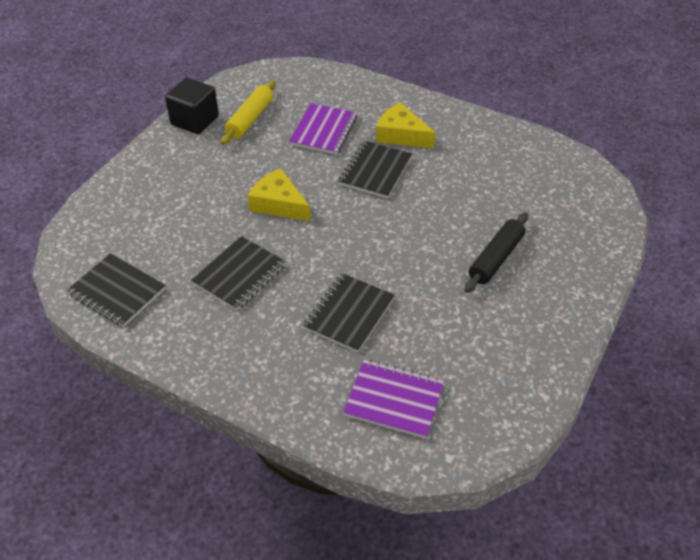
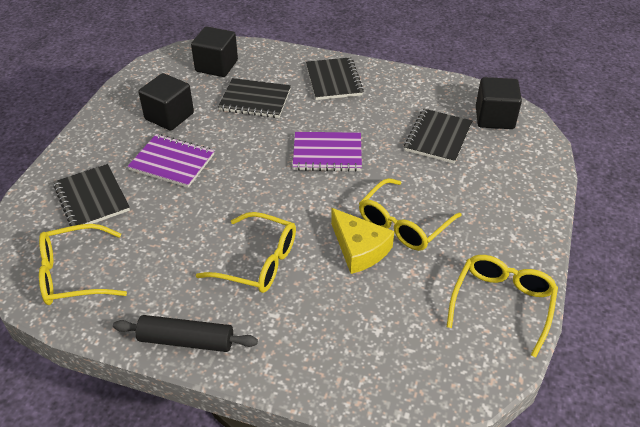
black cube: 1 -> 3
yellow cheese: 2 -> 1
yellow glasses: 0 -> 4
yellow rolling pin: 1 -> 0

